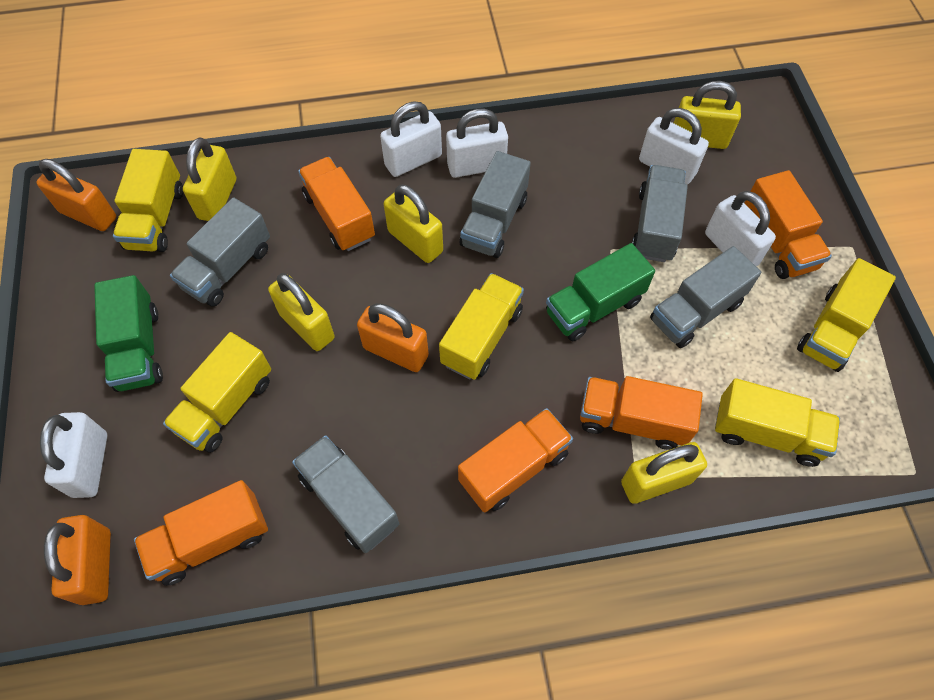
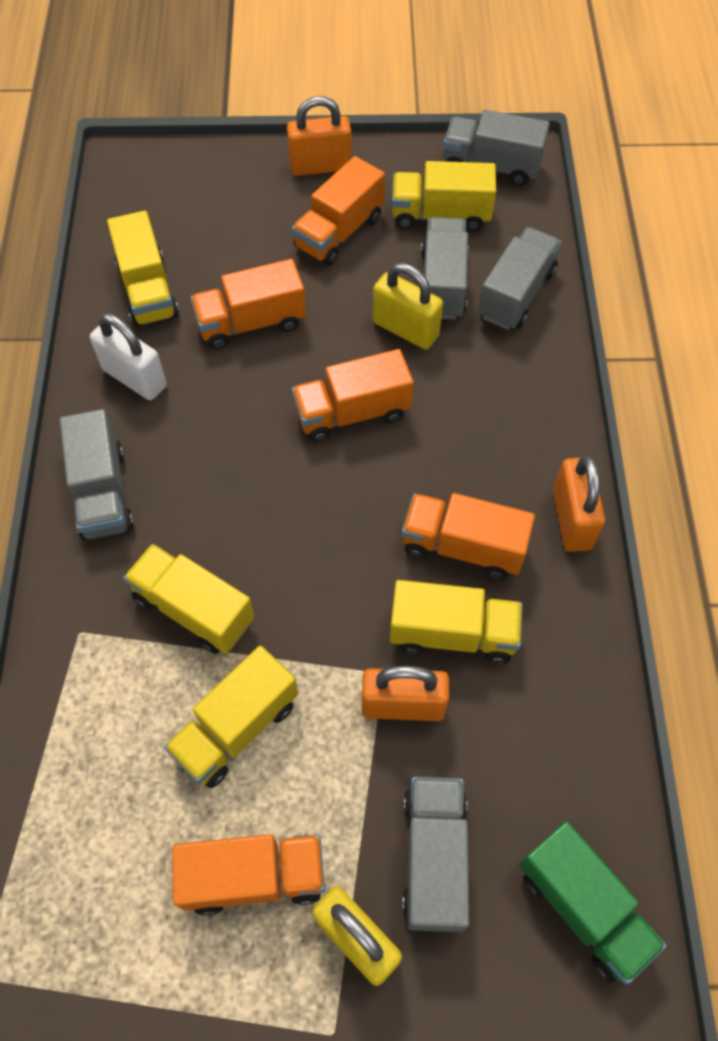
green truck: 2 -> 1
white padlock: 5 -> 1
yellow padlock: 5 -> 2

